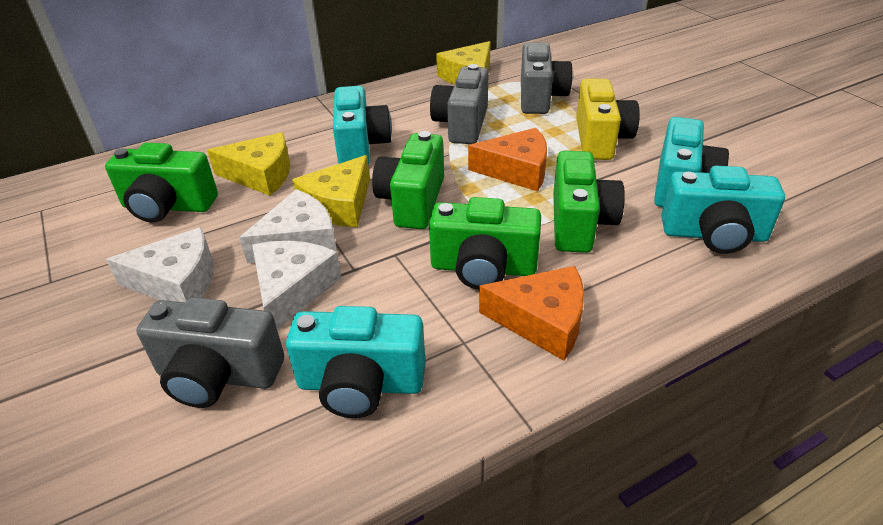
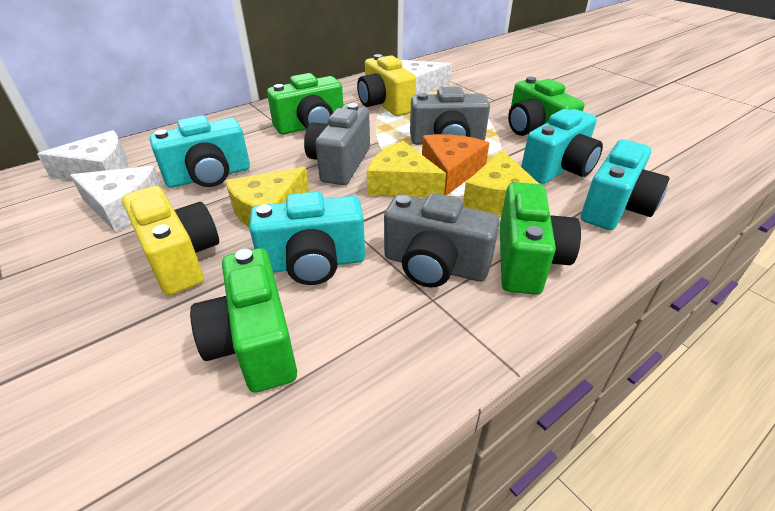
orange cheese: 2 -> 1
yellow camera: 1 -> 2

